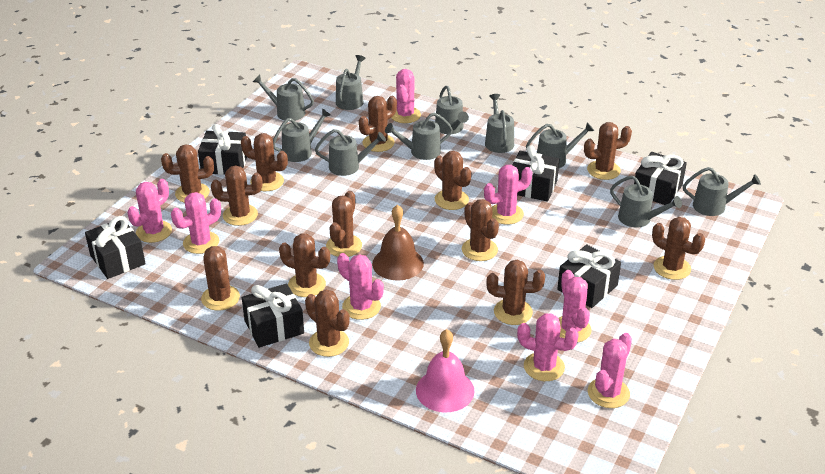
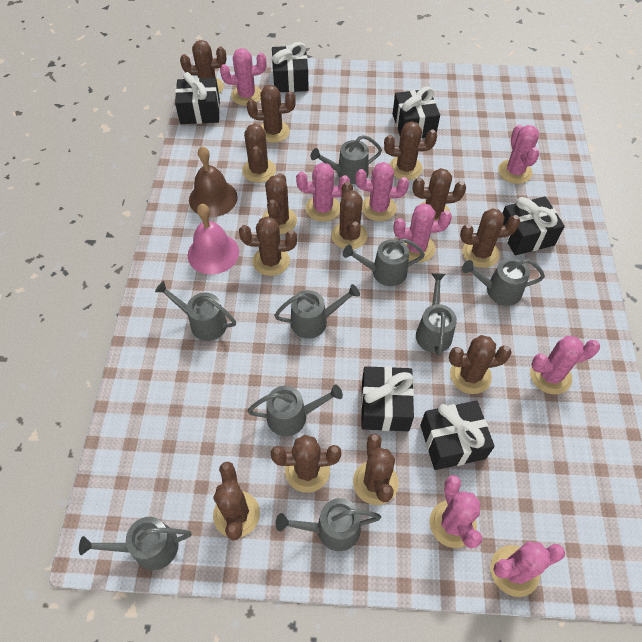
grey watering can: 10 -> 9

